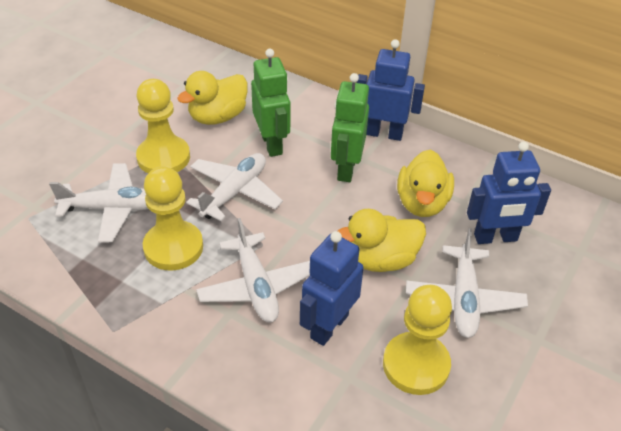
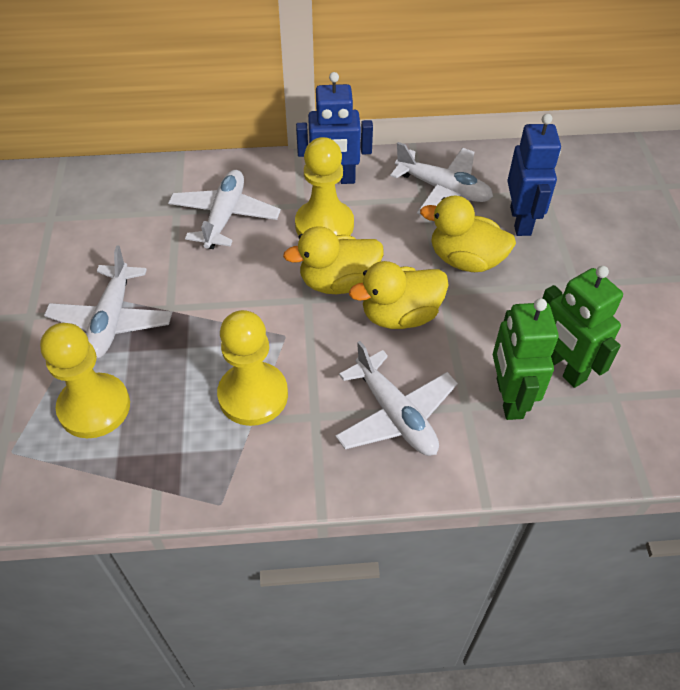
blue robot: 3 -> 2

